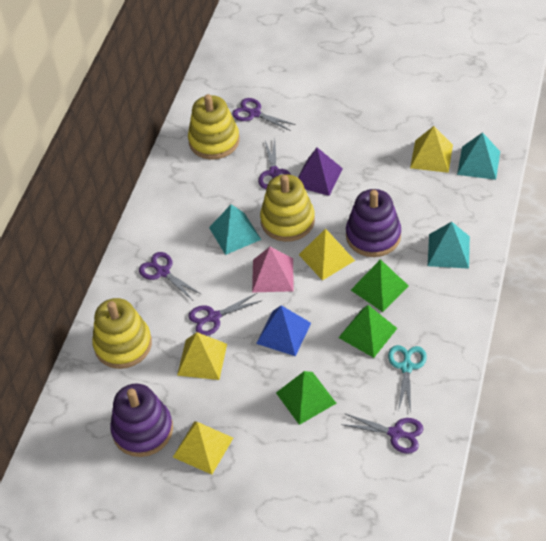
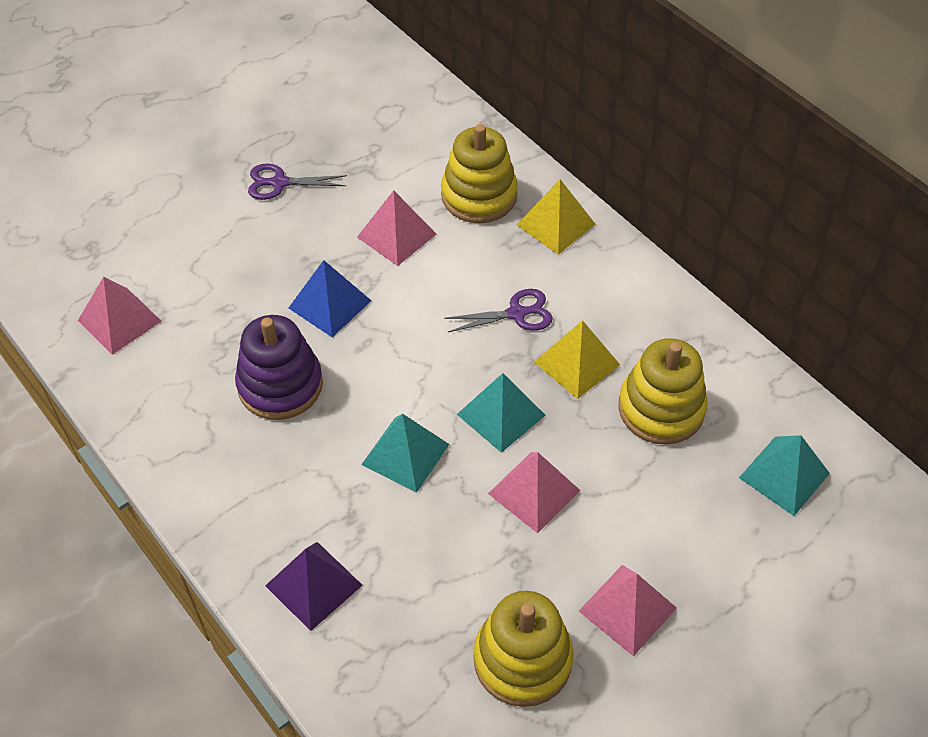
green pyramid: 3 -> 0
pink pyramid: 1 -> 4
purple scissors: 5 -> 2
purple stacking toy: 2 -> 1
turquoise scissors: 1 -> 0
yellow pyramid: 4 -> 2

